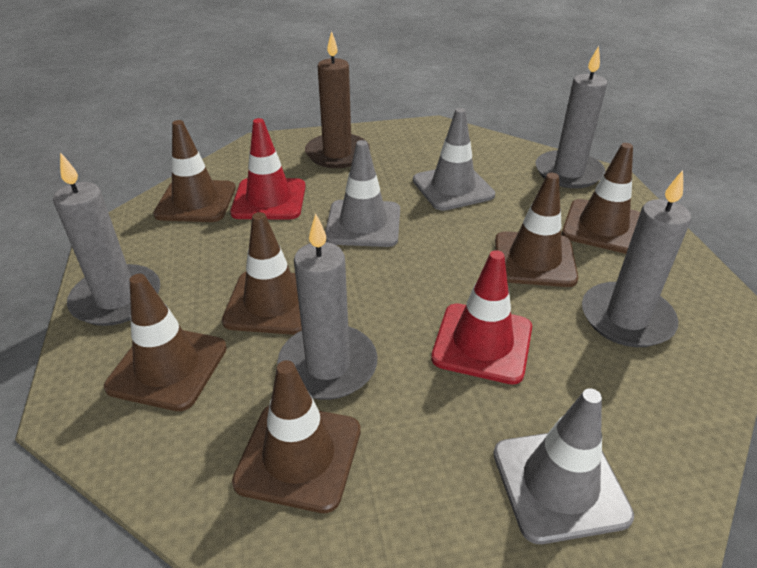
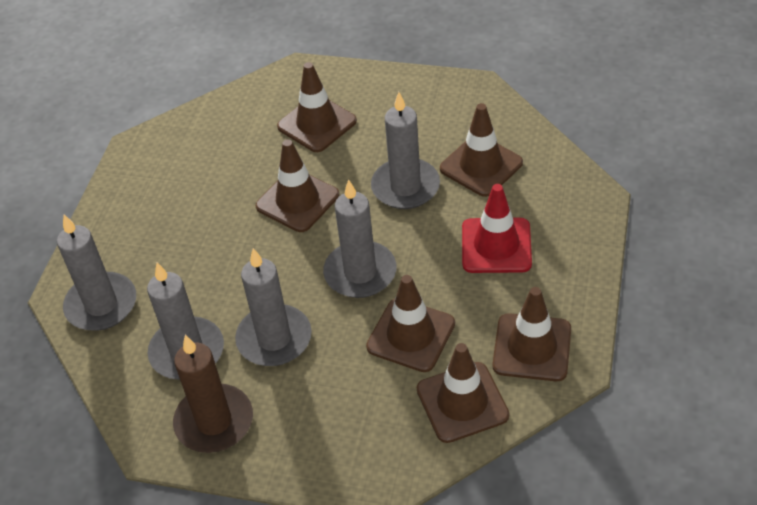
grey candle: 4 -> 5
grey traffic cone: 3 -> 0
red traffic cone: 2 -> 1

